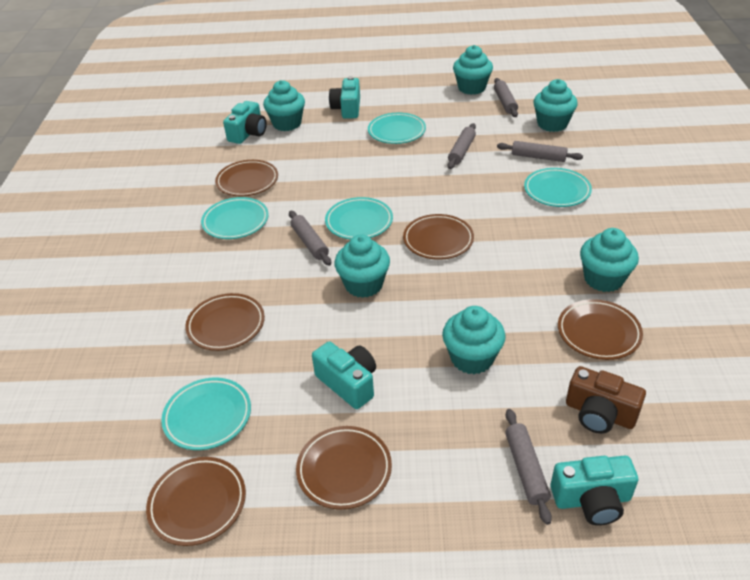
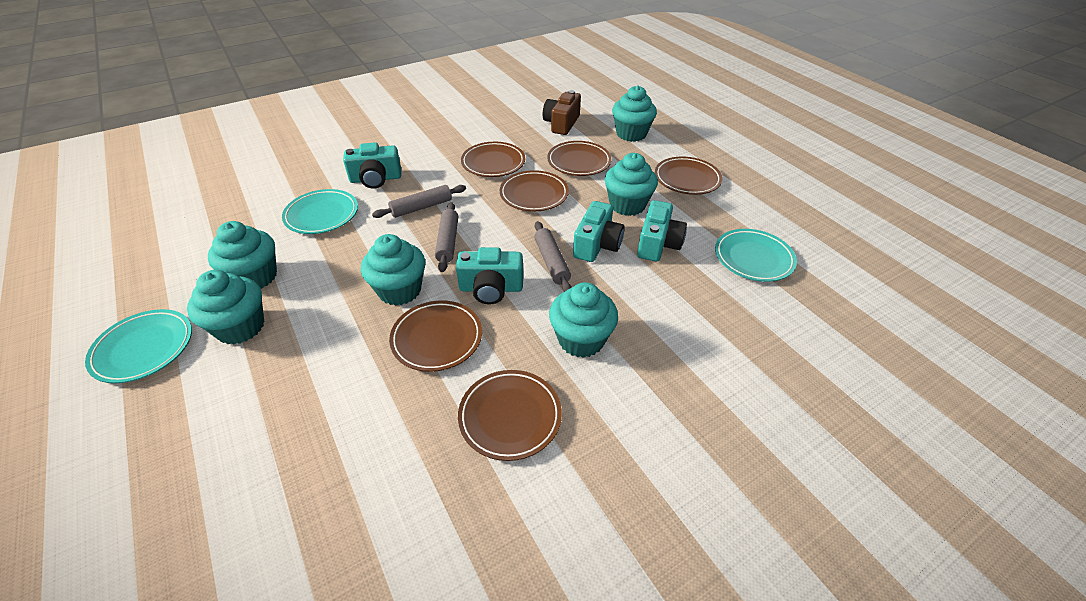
grey rolling pin: 5 -> 3
turquoise plate: 5 -> 3

